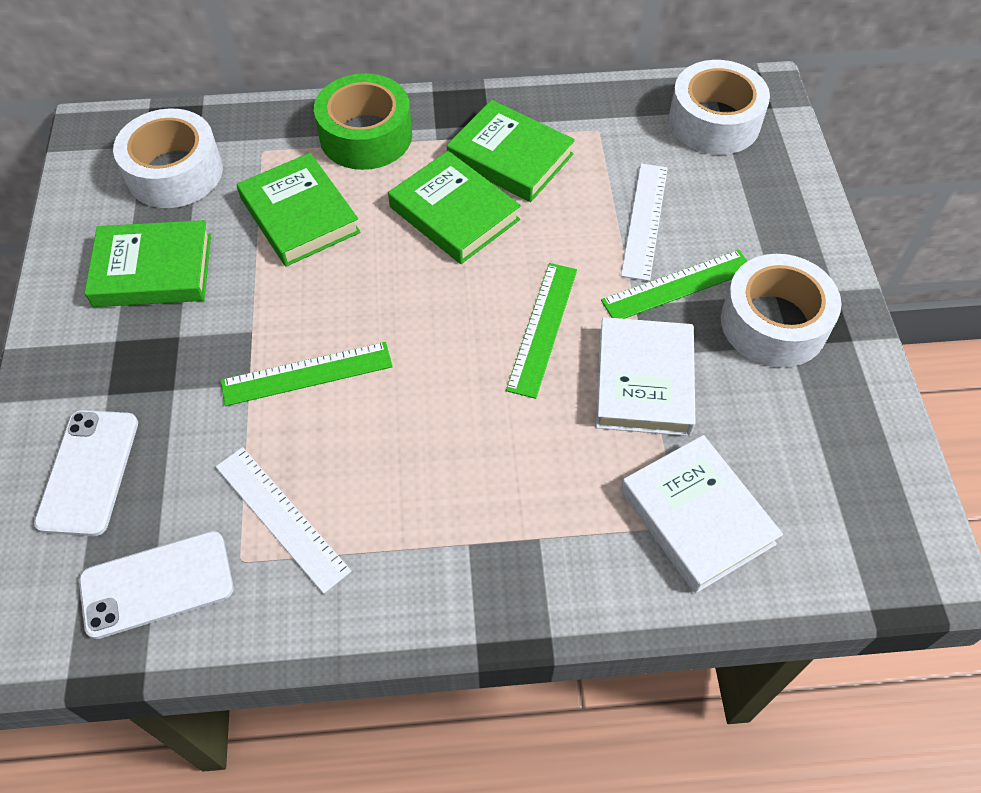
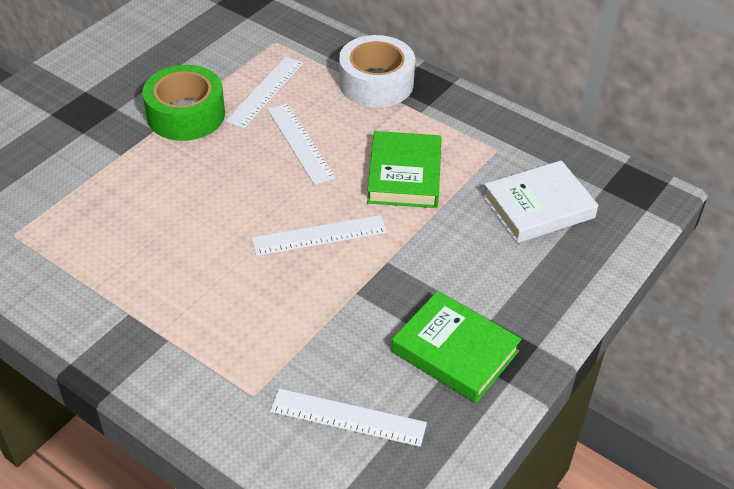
green book: 4 -> 2
green ruler: 3 -> 0
white book: 2 -> 1
white phone: 2 -> 0
white ruler: 2 -> 4
white tape: 3 -> 1

